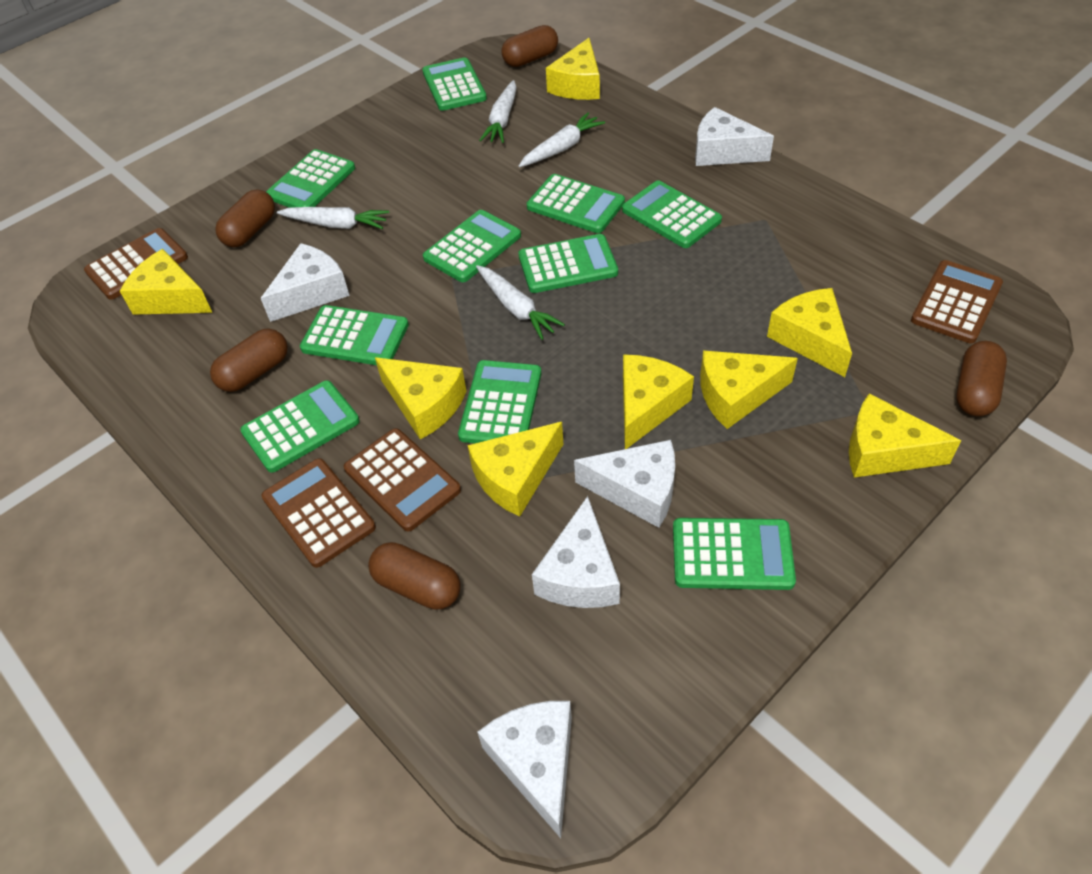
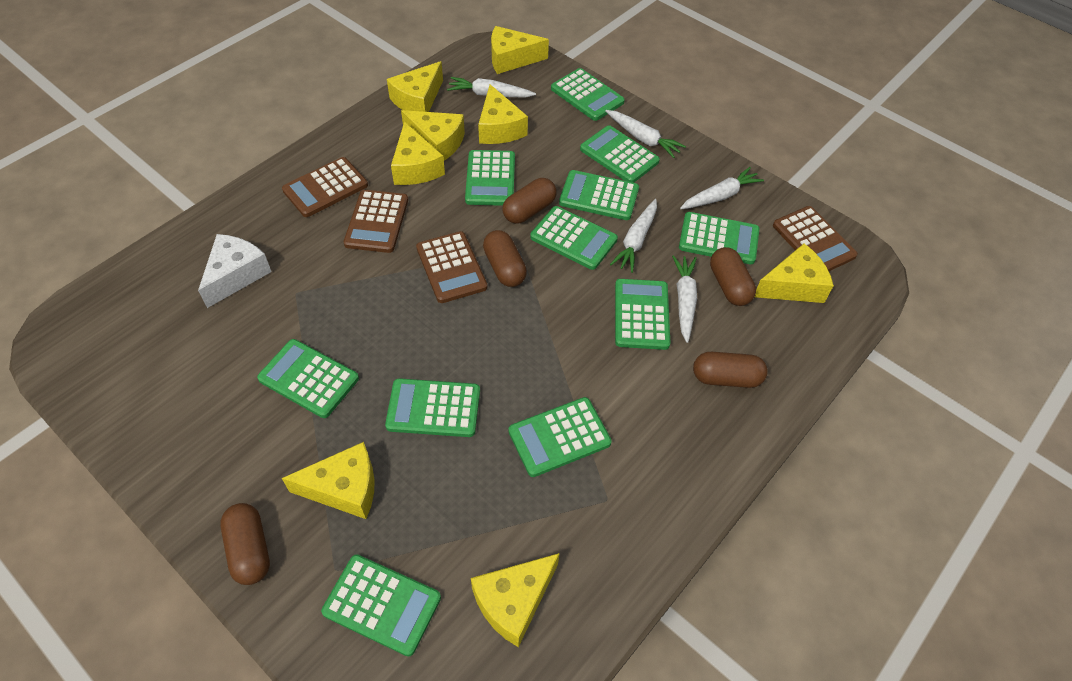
green calculator: 10 -> 11
white carrot: 4 -> 5
white cheese: 5 -> 1

